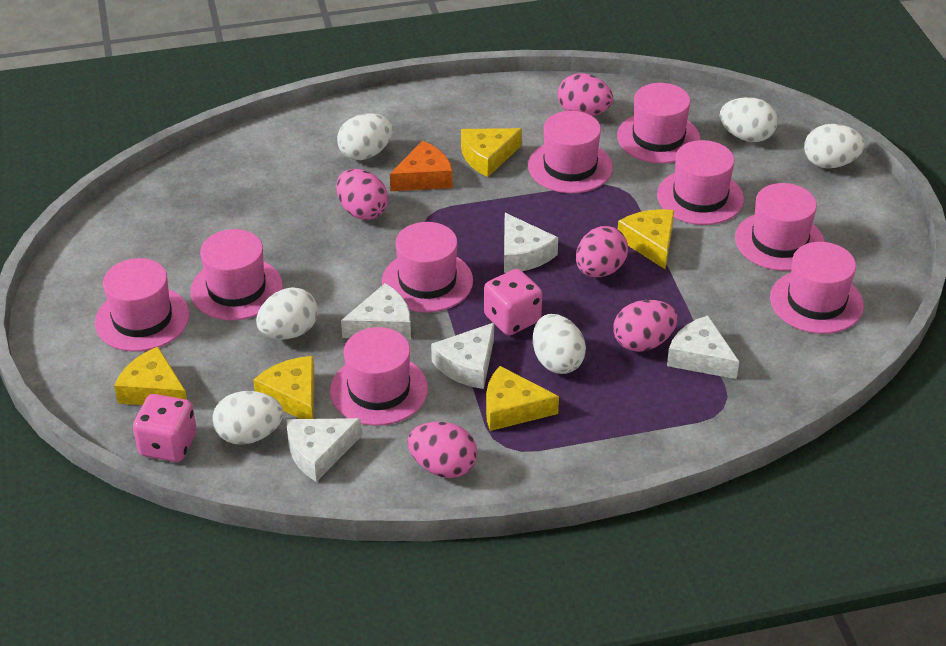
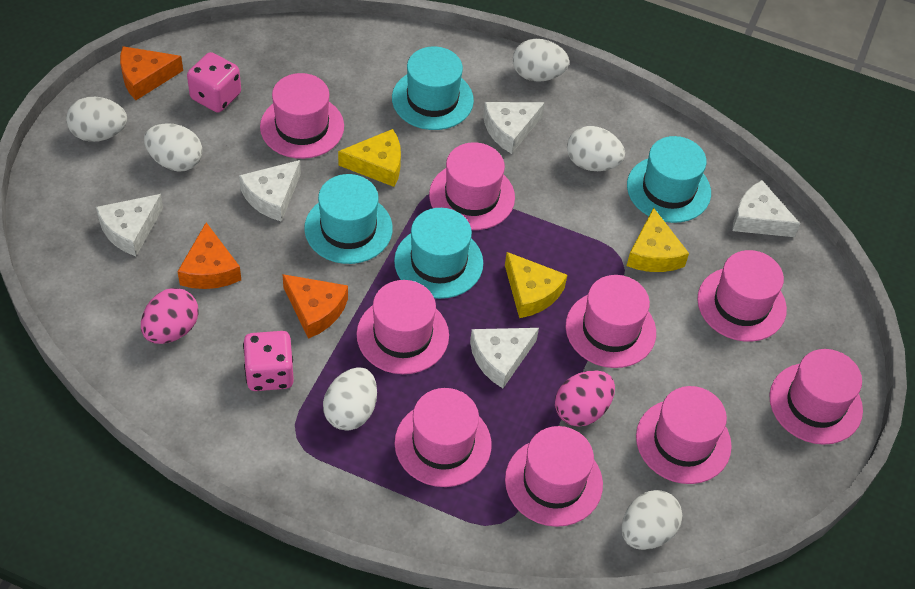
orange cheese: 1 -> 3
pink egg: 5 -> 2
turquoise hat: 0 -> 4
yellow cheese: 5 -> 3

